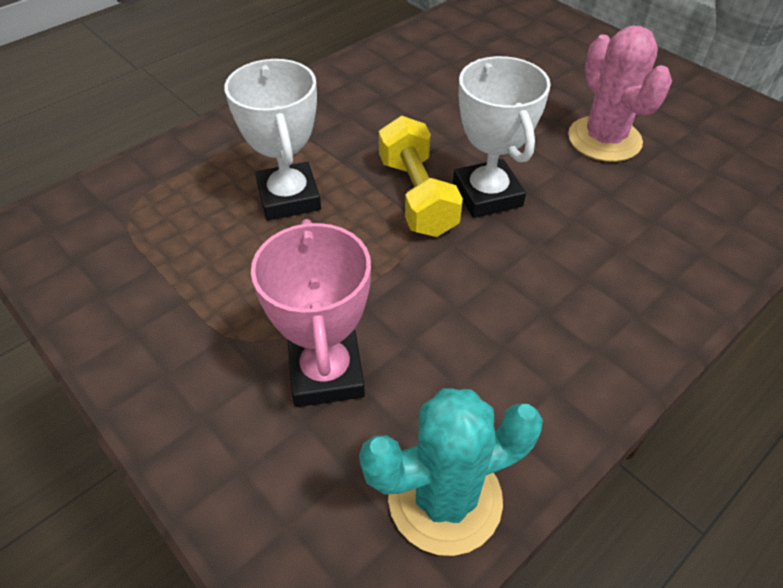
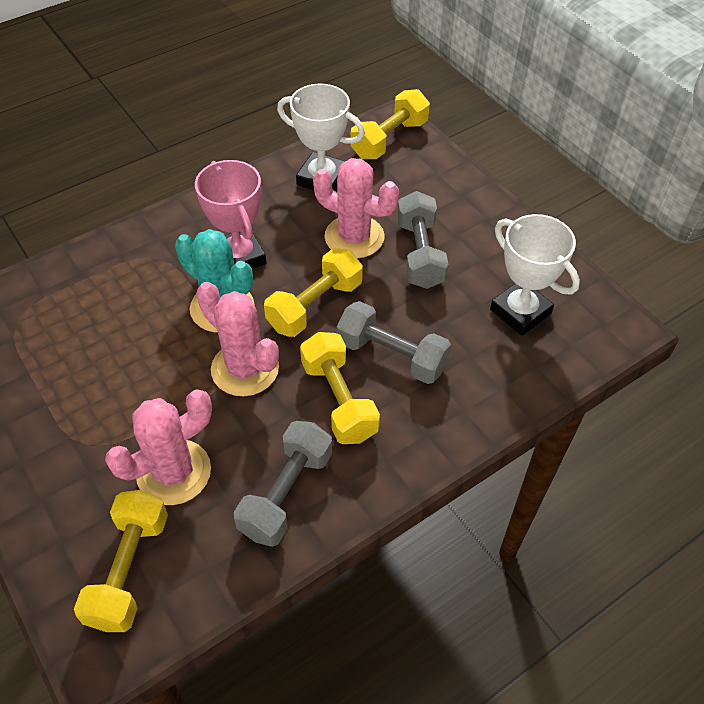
grey dumbbell: 0 -> 3
pink cactus: 1 -> 3
yellow dumbbell: 1 -> 4

